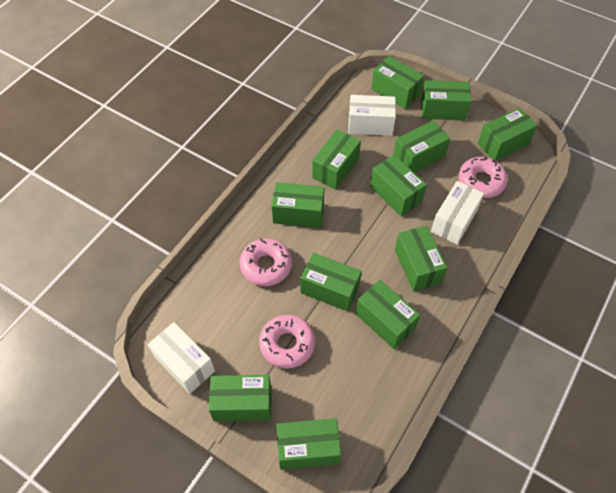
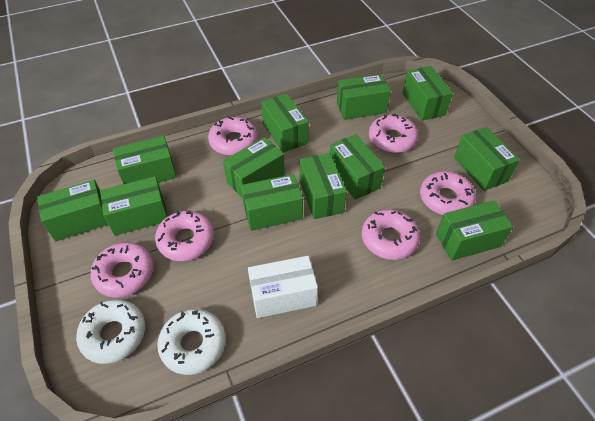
pink donut: 3 -> 6
white box: 3 -> 1
white donut: 0 -> 2

